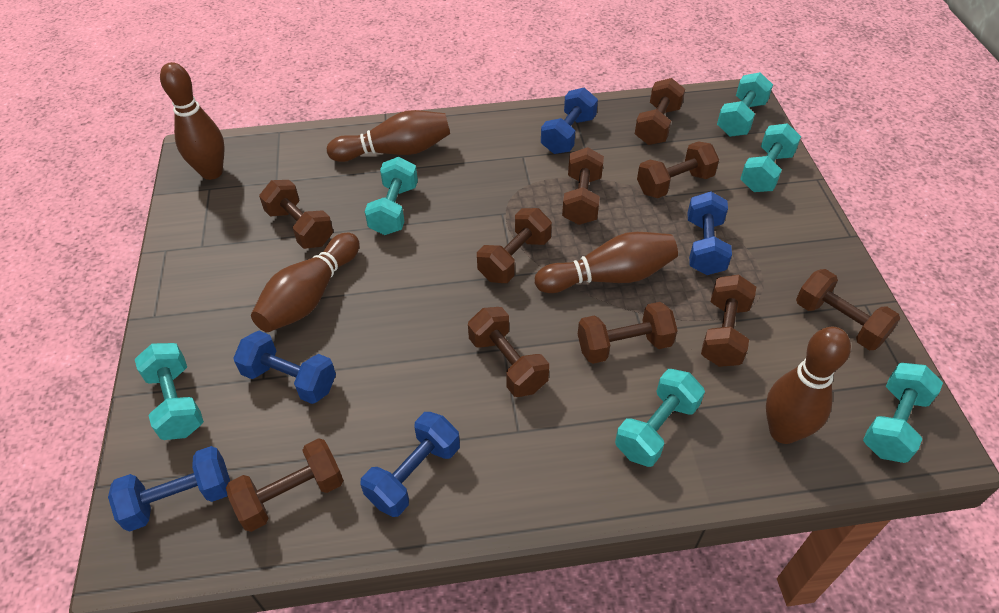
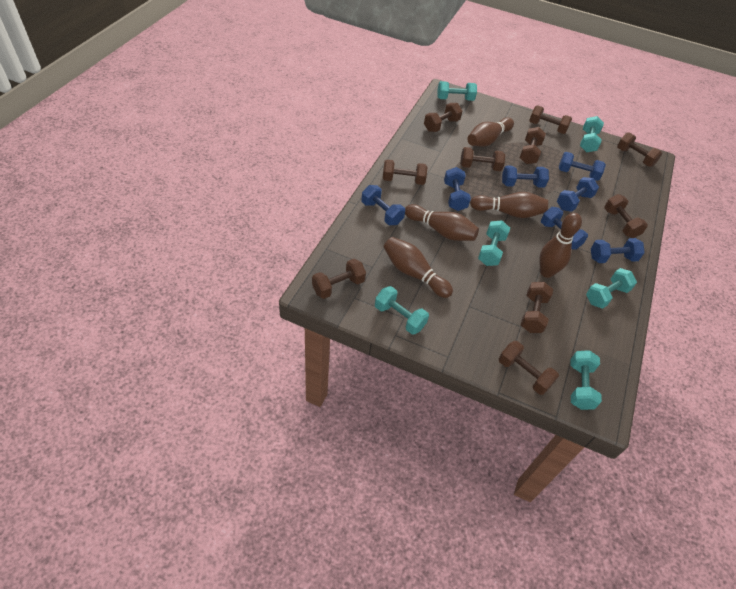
blue dumbbell: 5 -> 7

